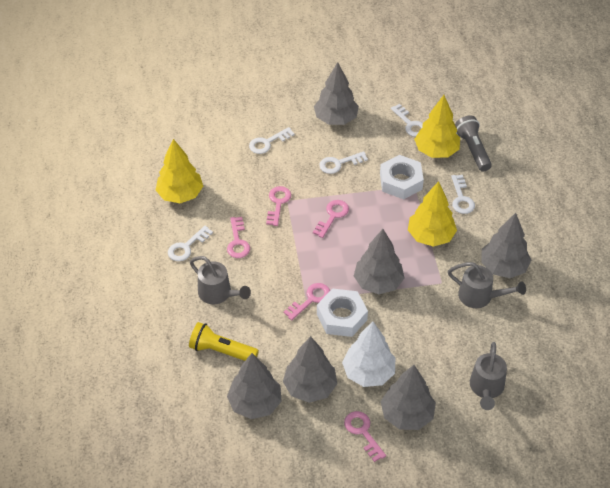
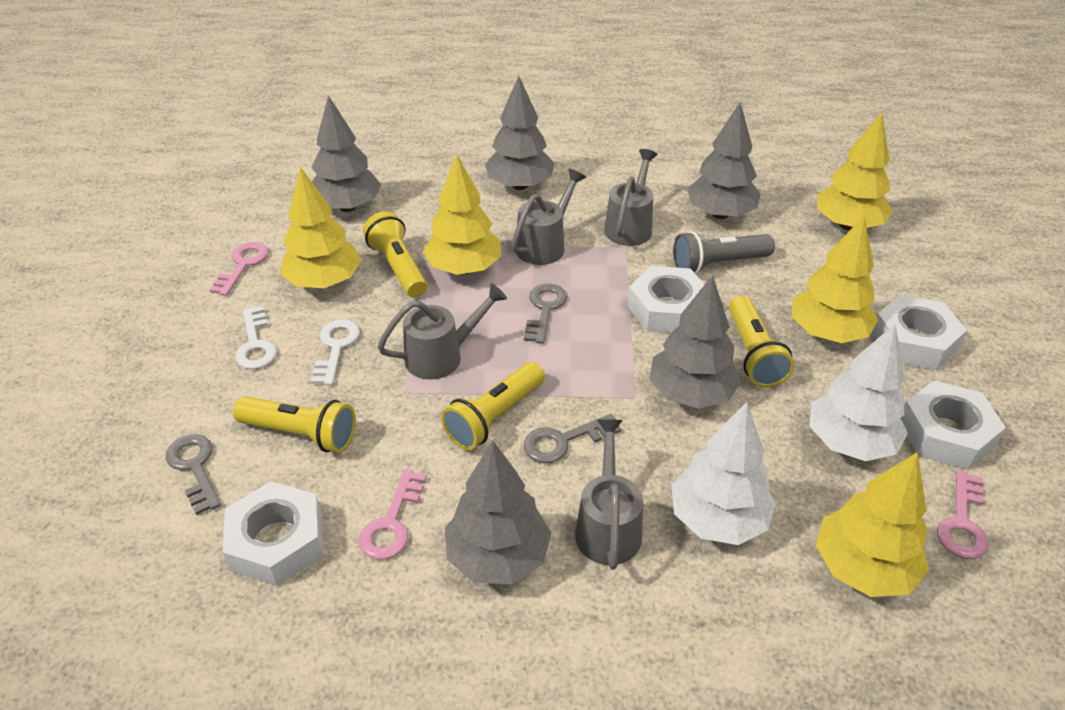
grey key: 0 -> 3
grey tree: 6 -> 5
grey watering can: 3 -> 4
pink key: 5 -> 3
white key: 5 -> 2
white nut: 2 -> 4
white tree: 1 -> 2
yellow flashlight: 1 -> 4
yellow tree: 3 -> 5

